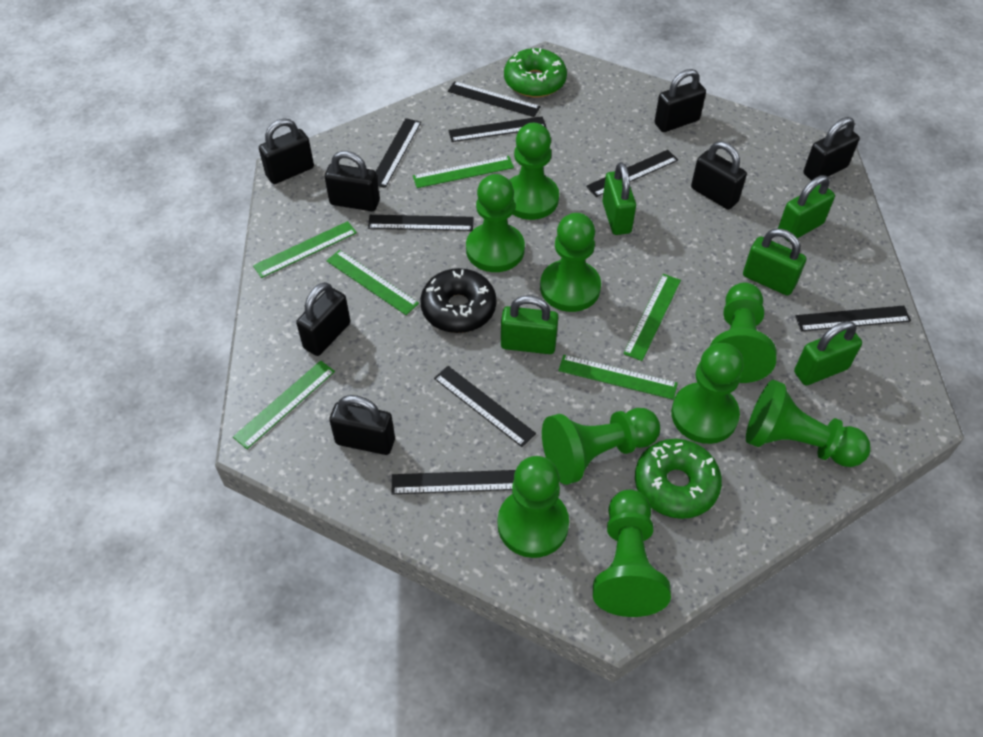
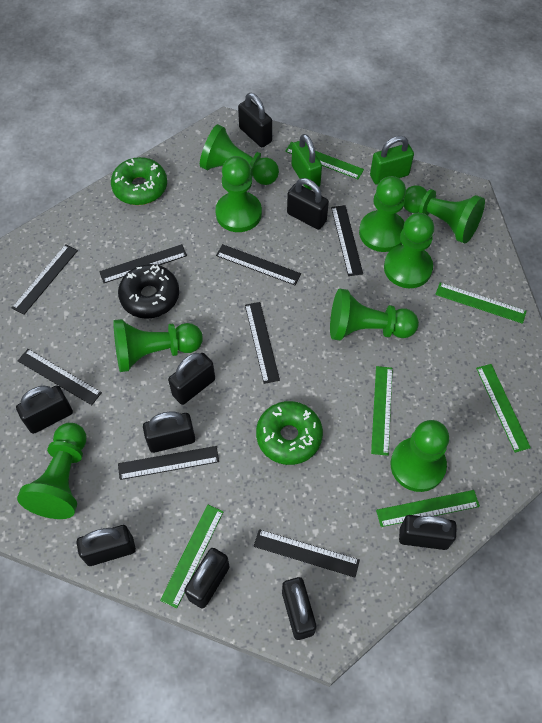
black padlock: 7 -> 9
green padlock: 5 -> 2

